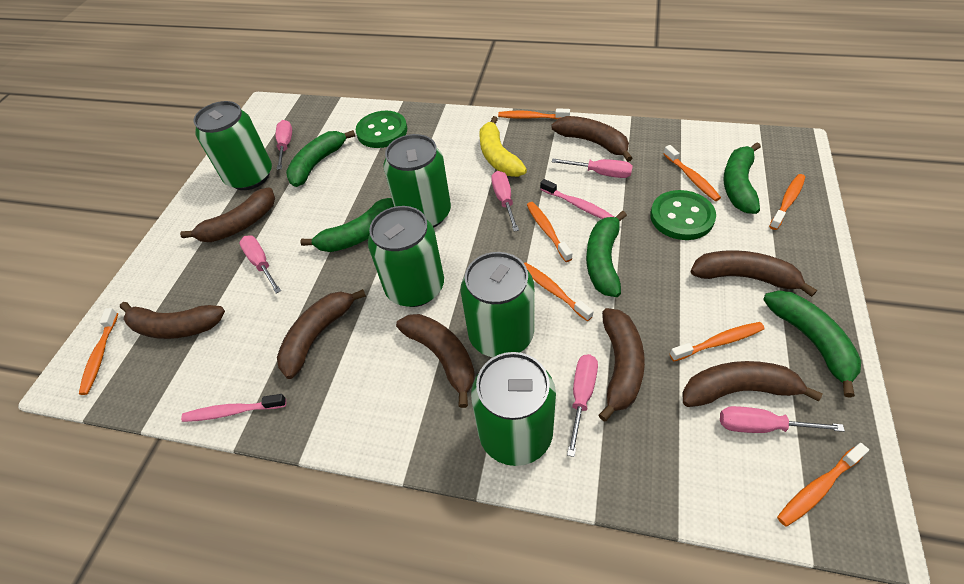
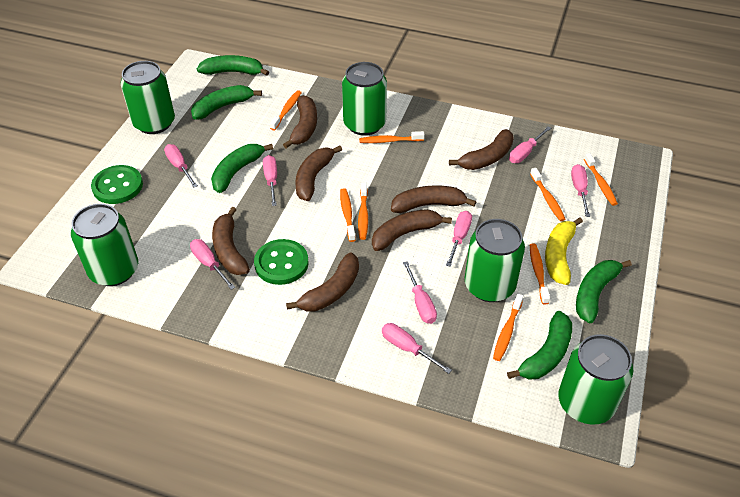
brown banana: 8 -> 7
pink screwdriver: 6 -> 8
pink toothbrush: 2 -> 0

